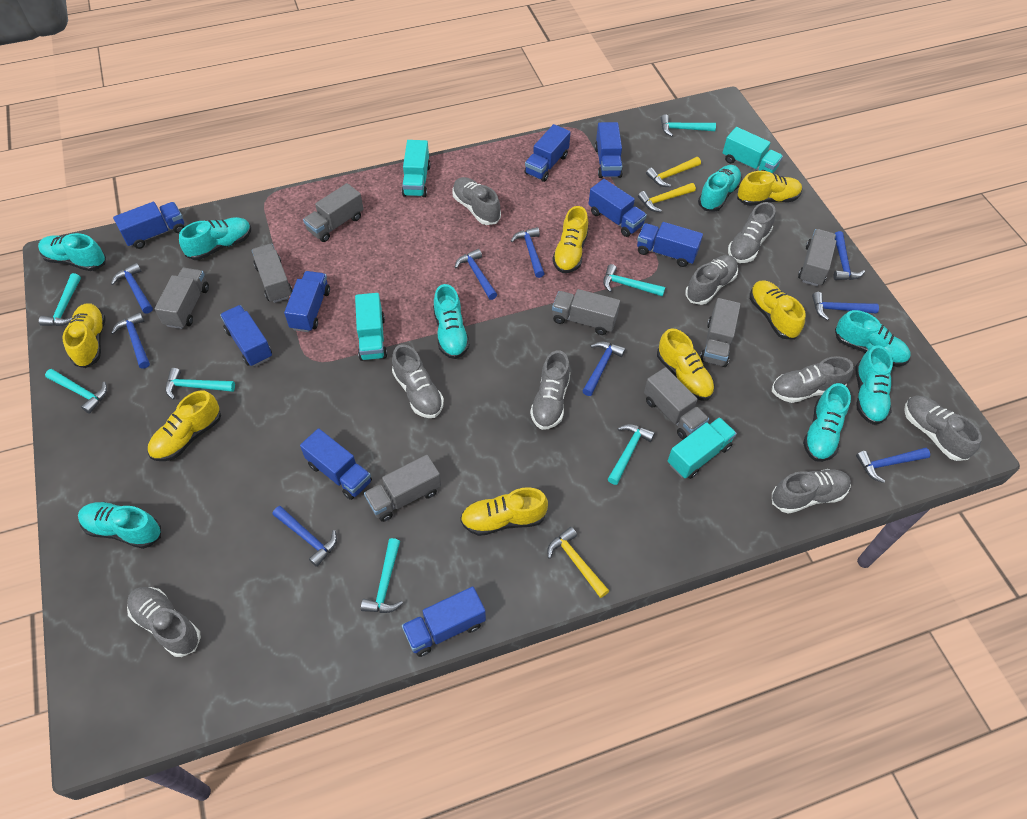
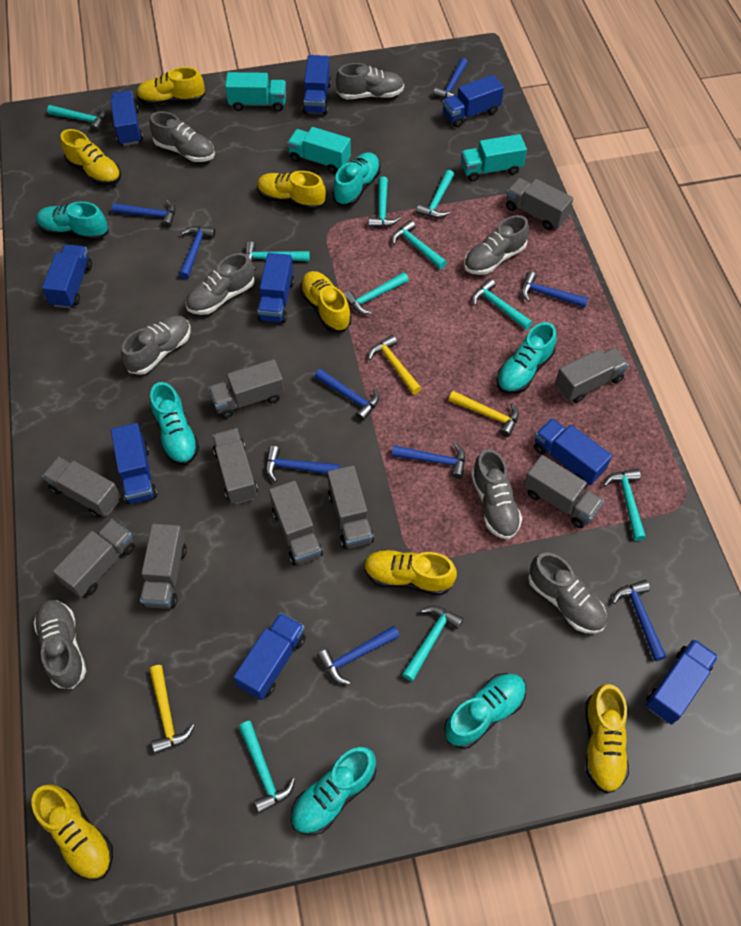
grey shoe: 9 -> 8
grey truck: 8 -> 10
turquoise hammer: 7 -> 10
turquoise shoe: 8 -> 6
turquoise truck: 4 -> 3

